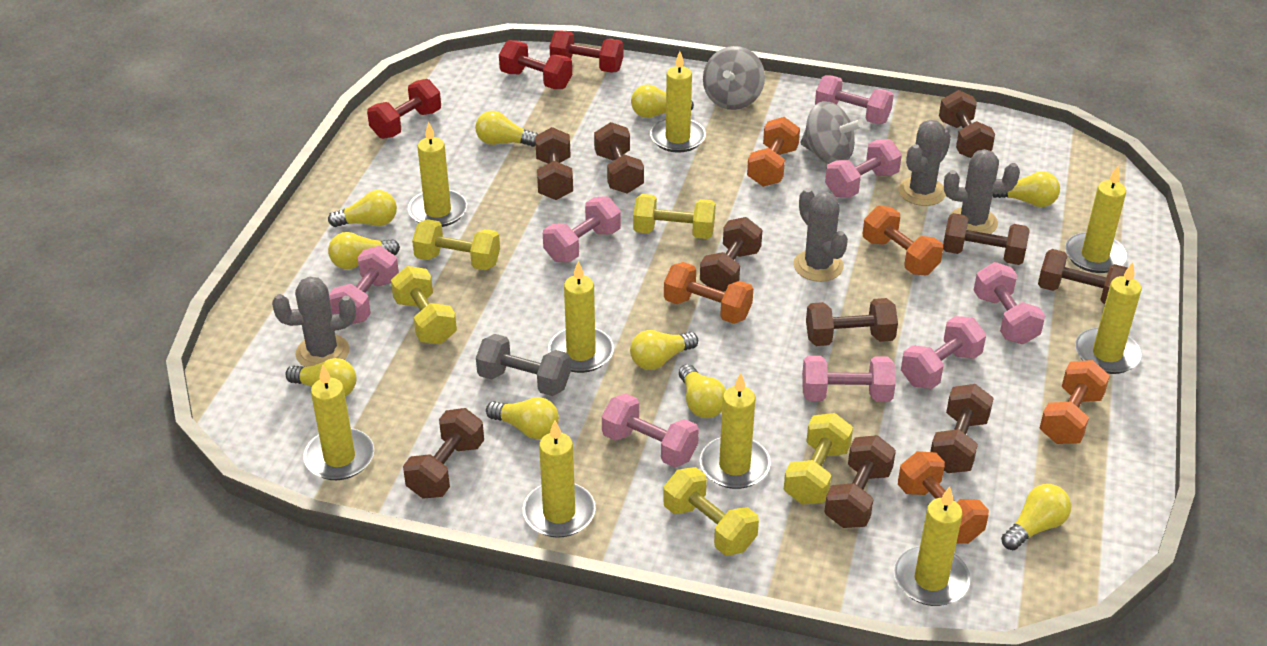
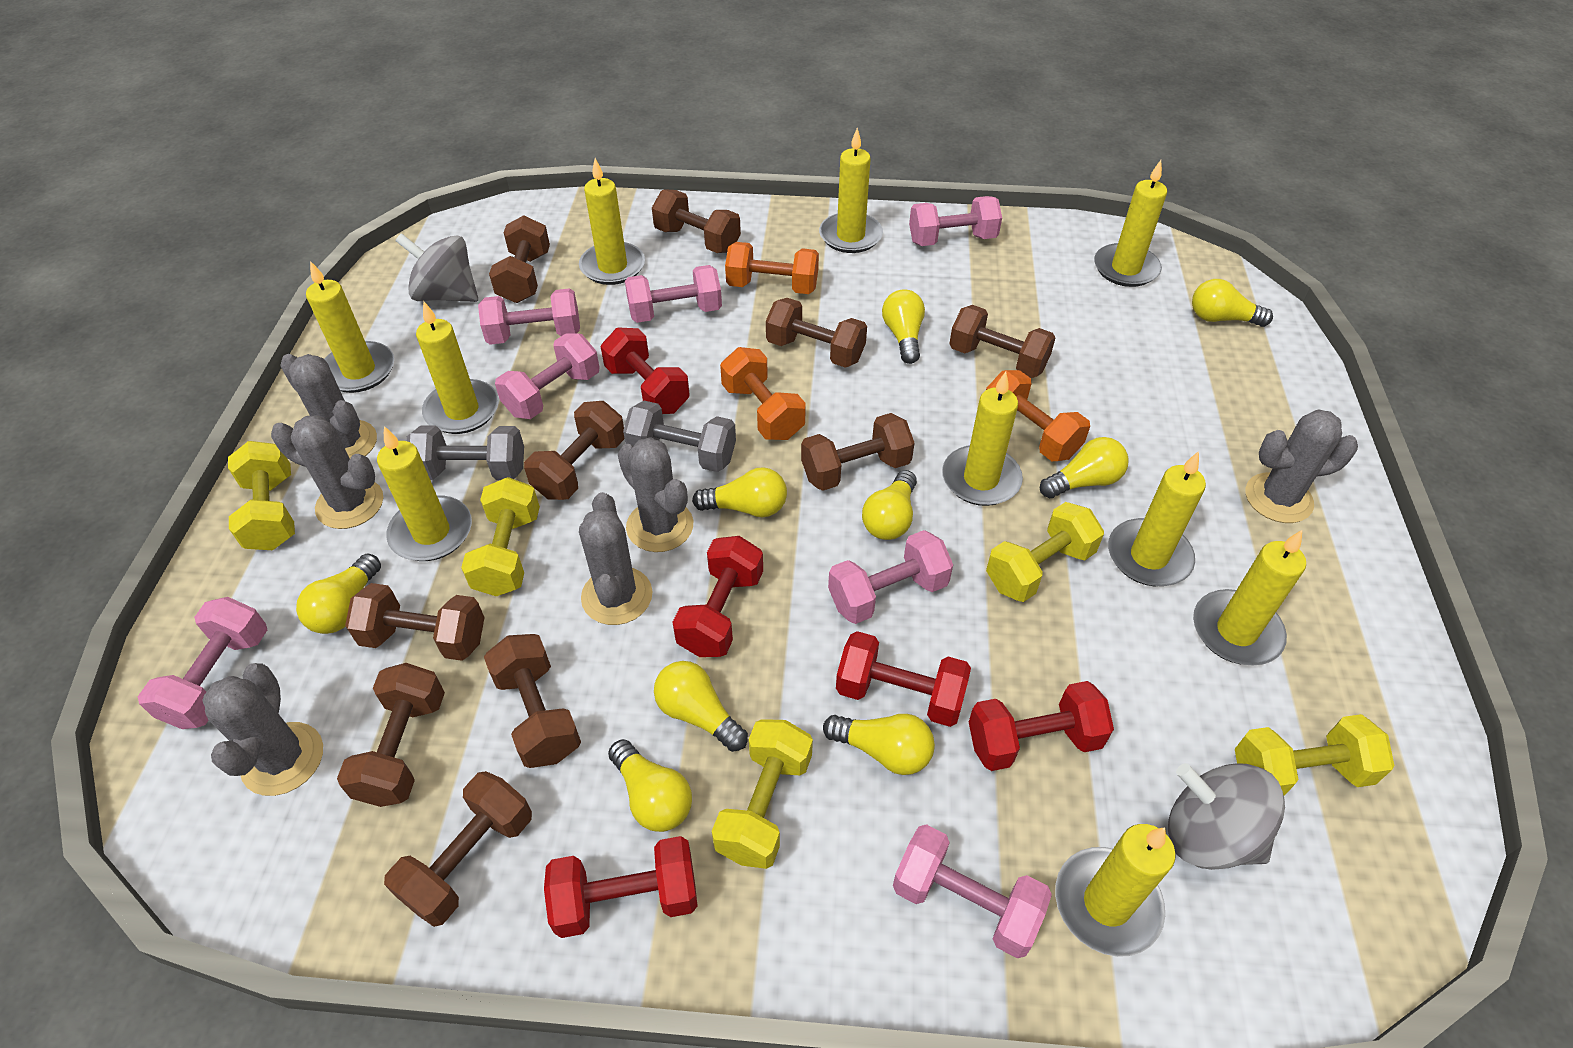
grey cactus: 4 -> 6
grey dumbbell: 1 -> 2
orange dumbbell: 5 -> 3
pink dumbbell: 8 -> 7
red dumbbell: 3 -> 5
yellow candle: 9 -> 10
yellow light bulb: 10 -> 9

